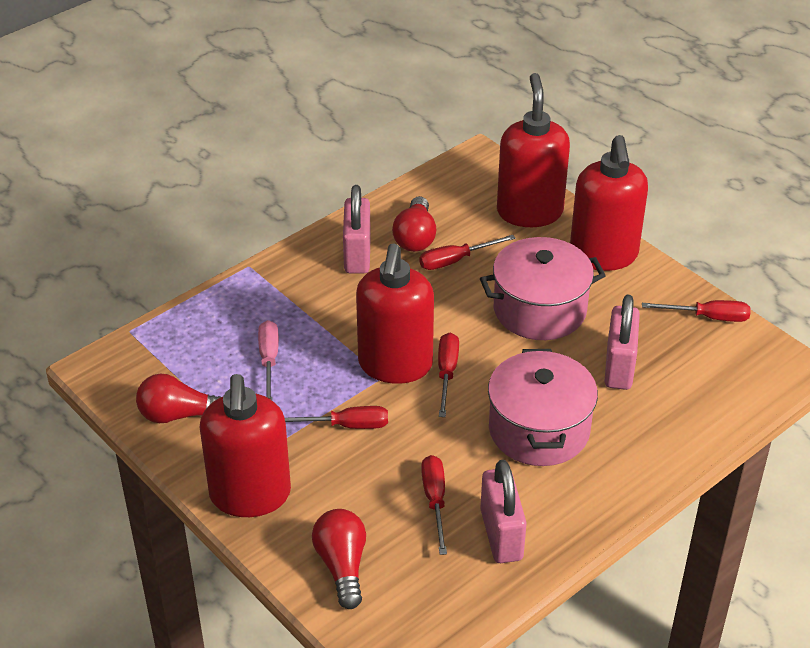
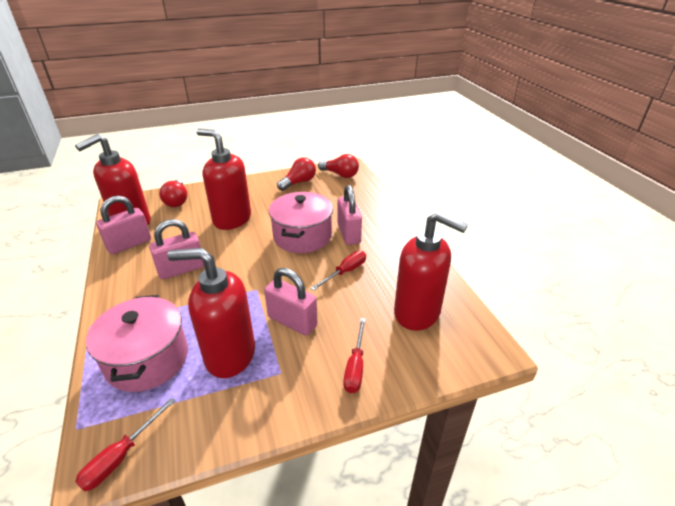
pink padlock: 3 -> 4
pink screwdriver: 1 -> 0
red screwdriver: 5 -> 3

